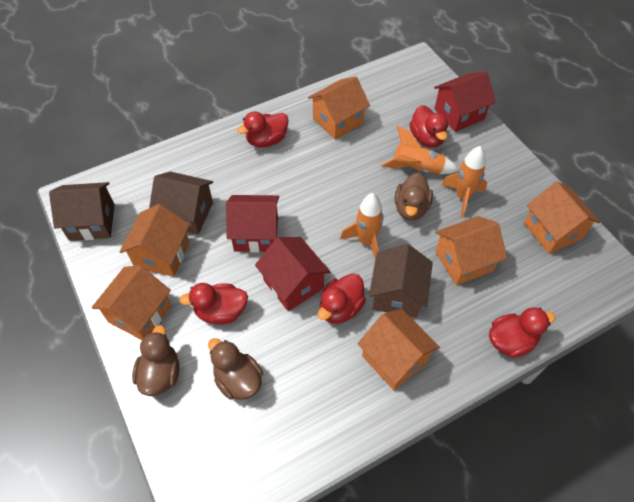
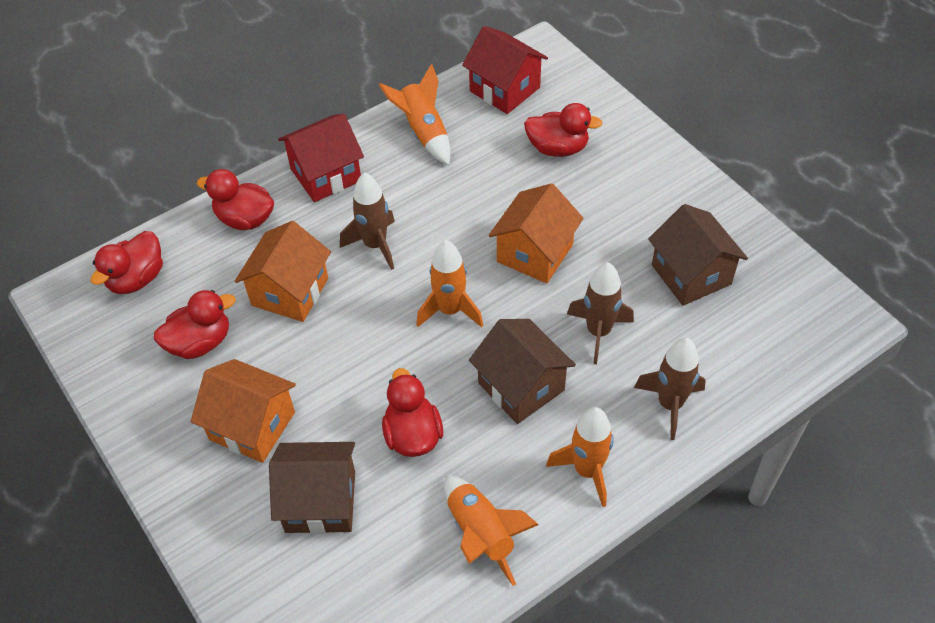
brown duck: 3 -> 0
brown rocket: 0 -> 3
orange house: 6 -> 3
orange rocket: 3 -> 4
red house: 3 -> 2

